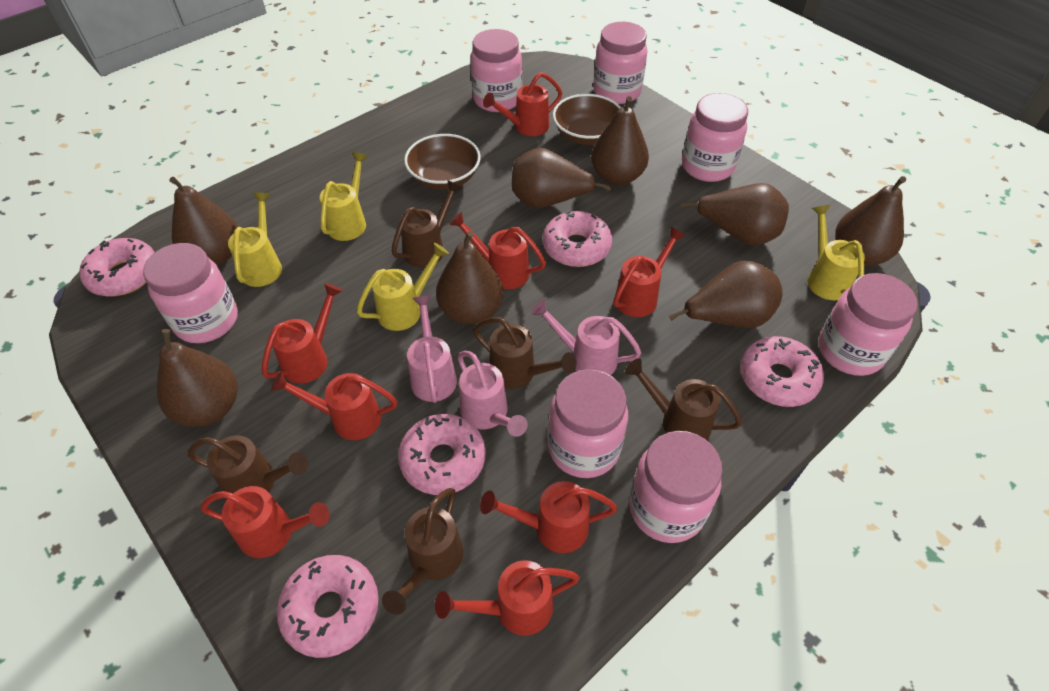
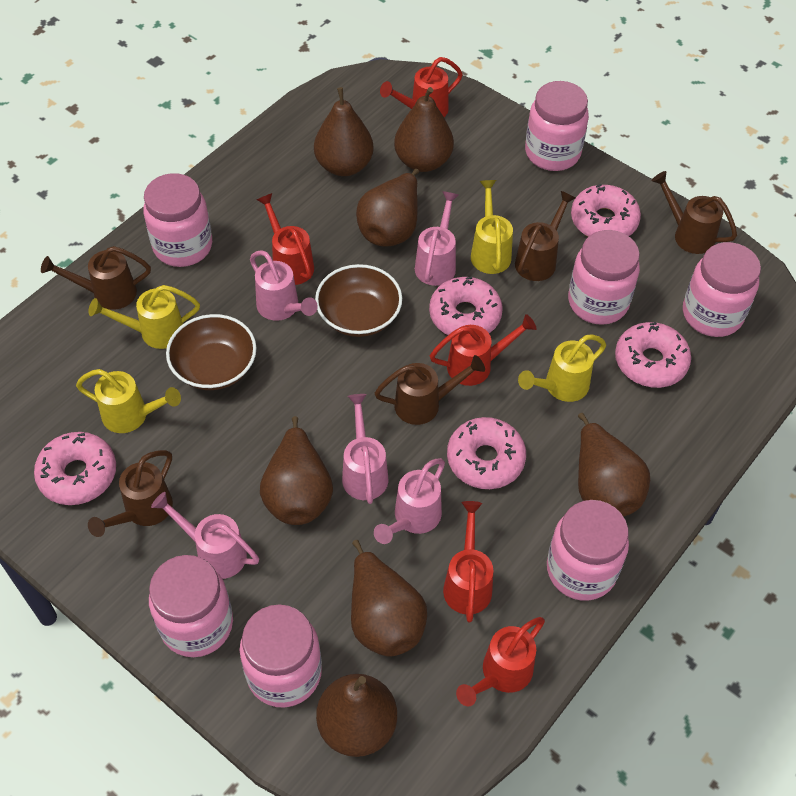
brown pear: 8 -> 7
pink watering can: 3 -> 5
red watering can: 8 -> 5

